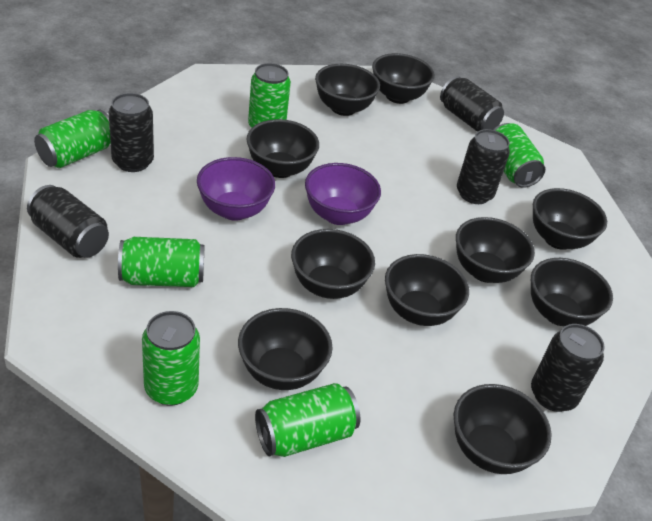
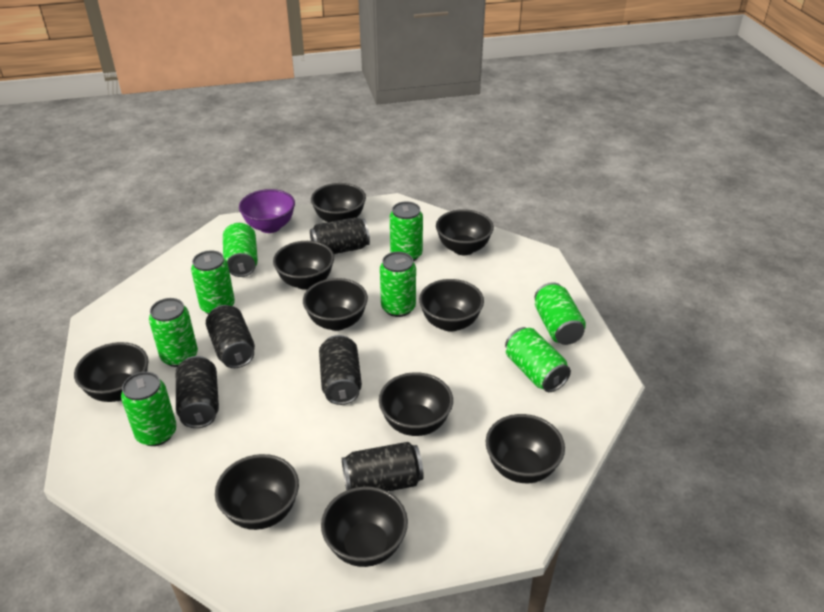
green can: 6 -> 8
purple bowl: 2 -> 1

